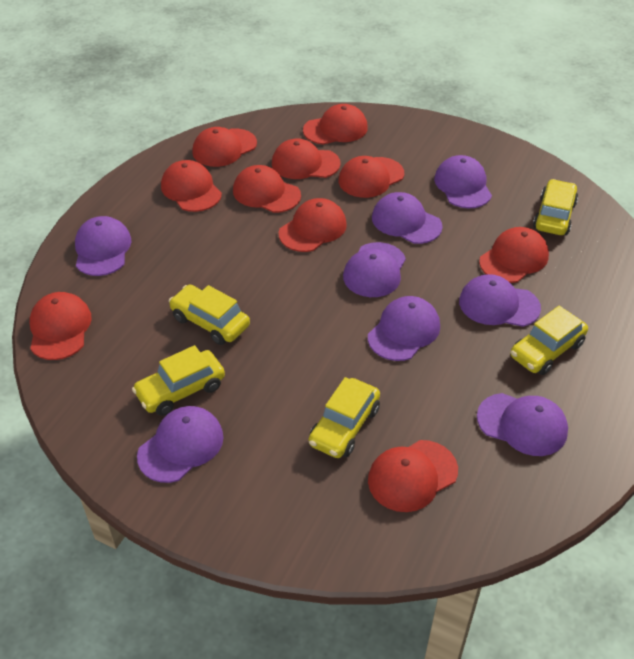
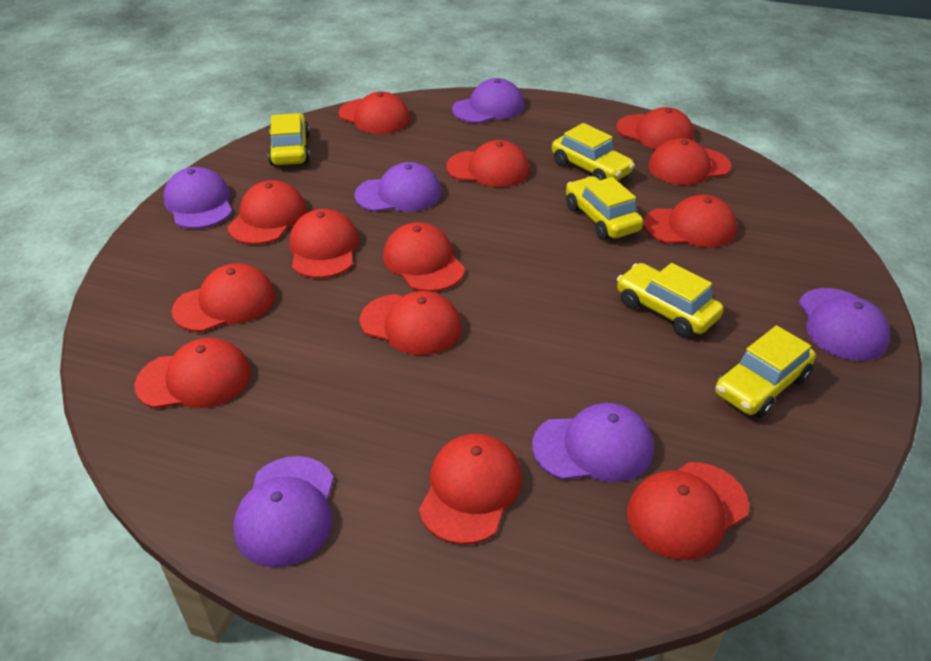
purple cap: 8 -> 6
red cap: 10 -> 13

